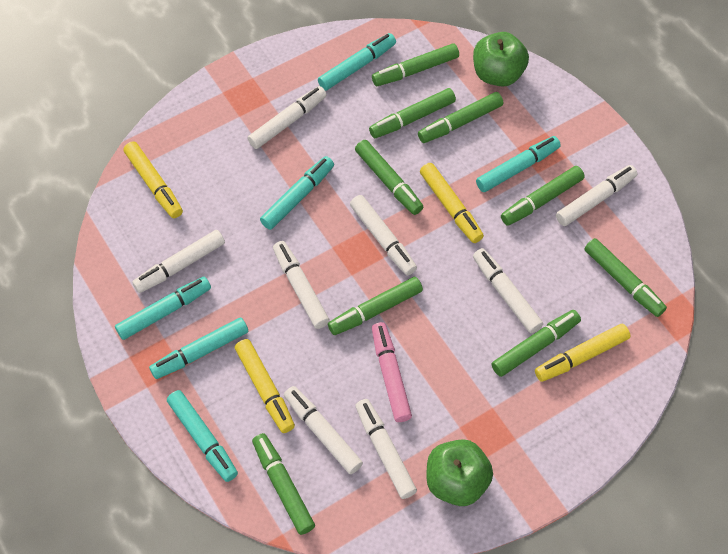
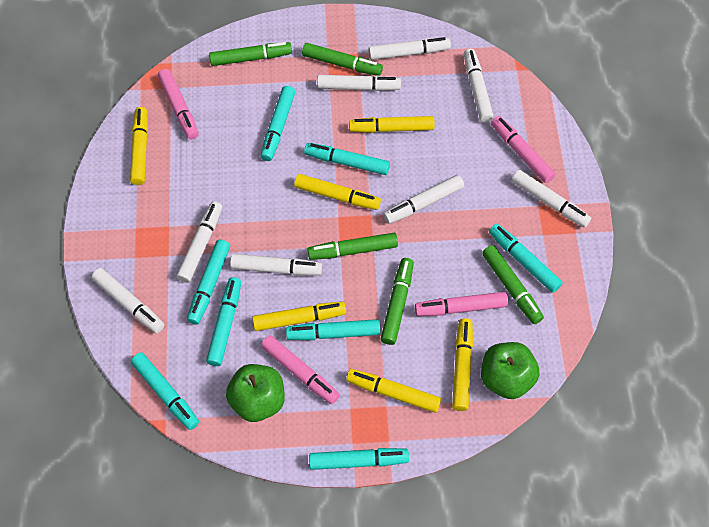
green marker: 9 -> 5
pink marker: 1 -> 4
turquoise marker: 6 -> 8
yellow marker: 4 -> 6

